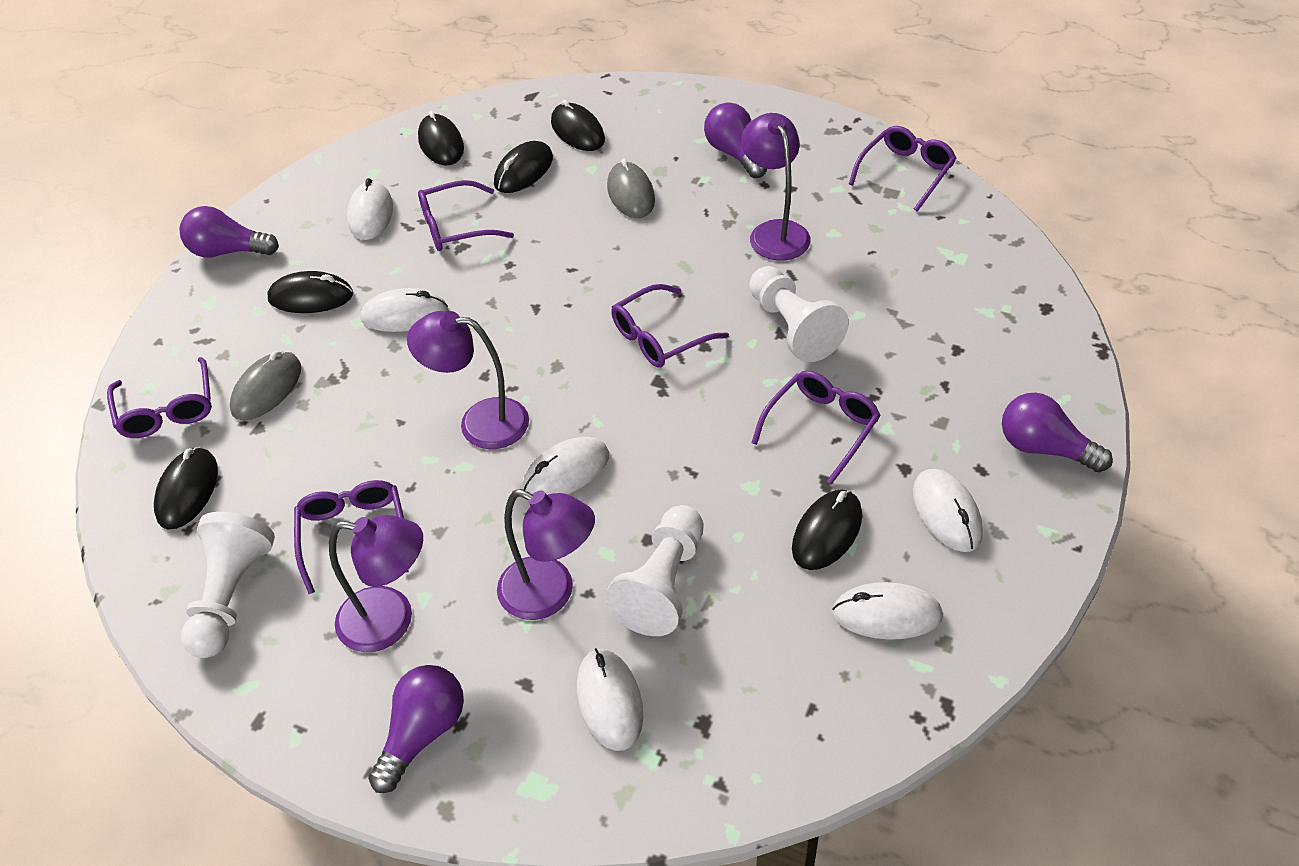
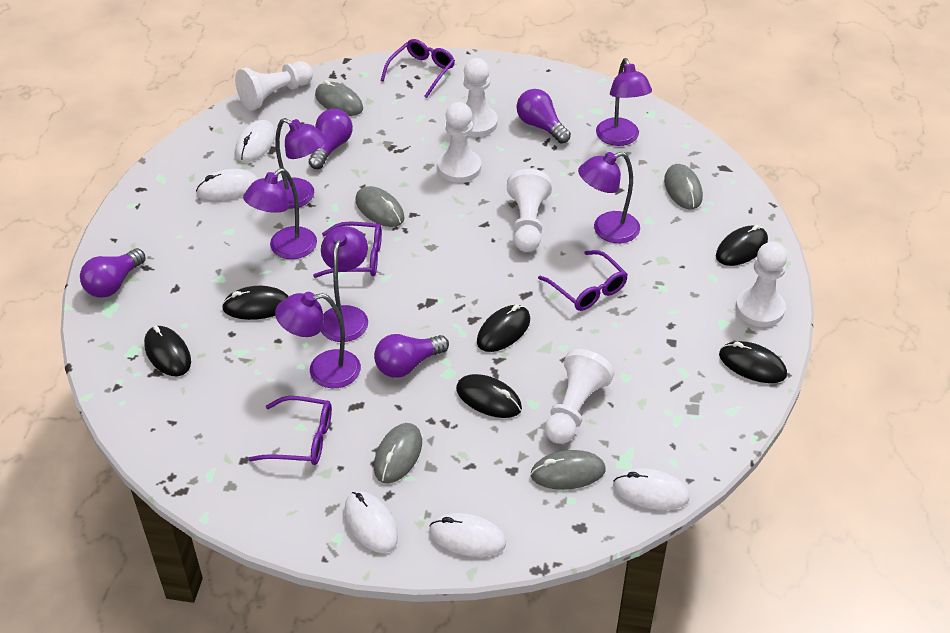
grey mouse: 2 -> 5
purple glasses: 6 -> 4
purple lamp: 4 -> 6
white mouse: 6 -> 5
white pawn: 3 -> 6

